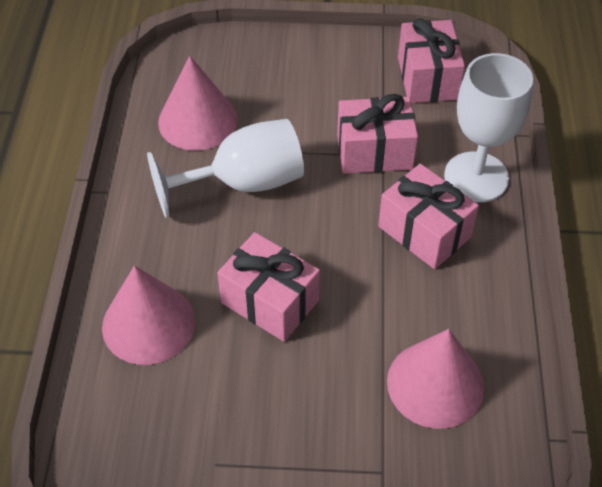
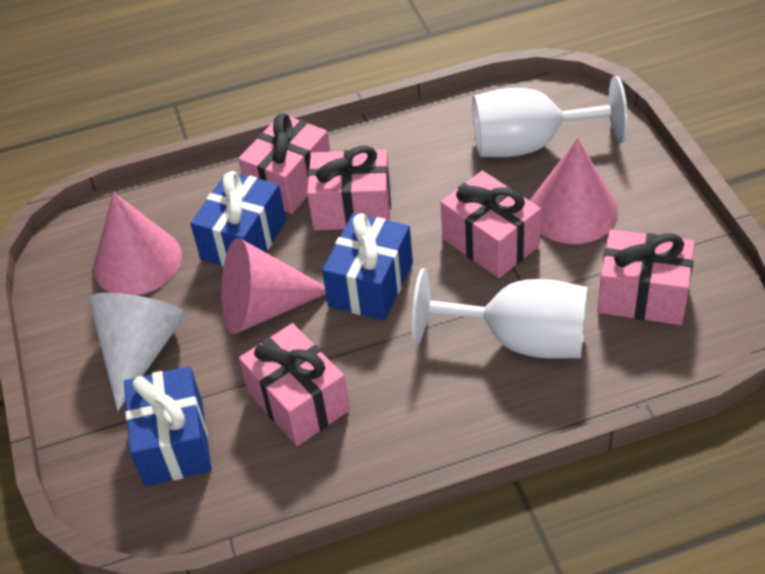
blue gift: 0 -> 3
pink gift: 4 -> 5
white cone: 0 -> 1

